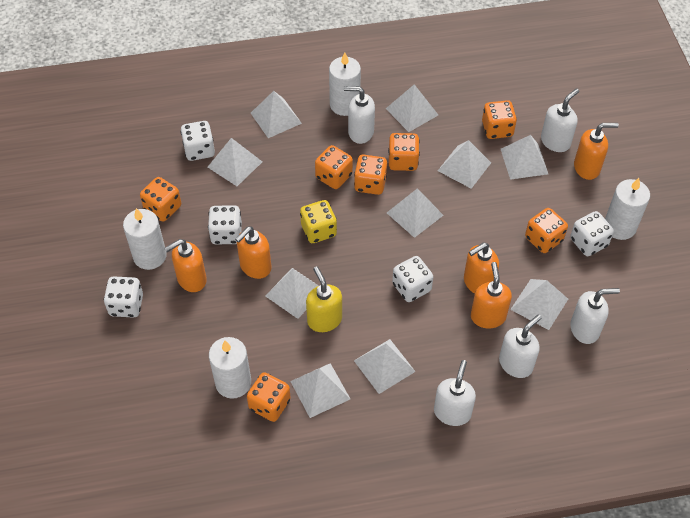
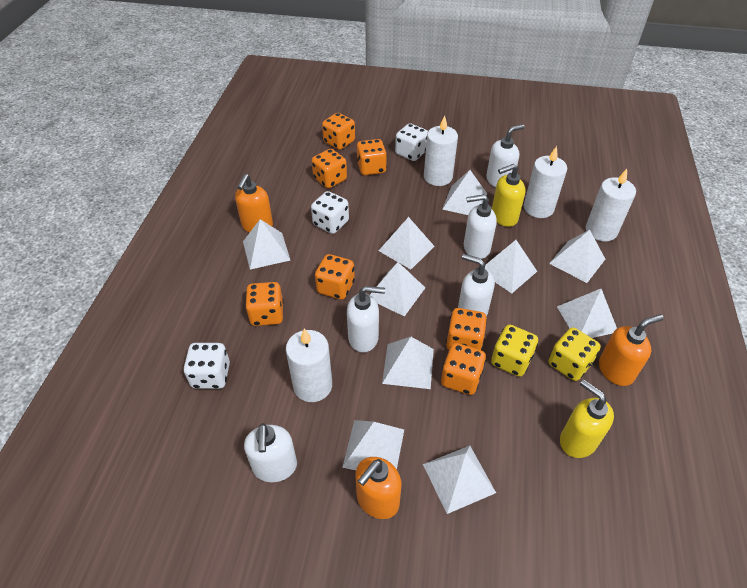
orange soap dispenser: 5 -> 3
white dice: 5 -> 3
yellow dice: 1 -> 2
yellow soap dispenser: 1 -> 2

